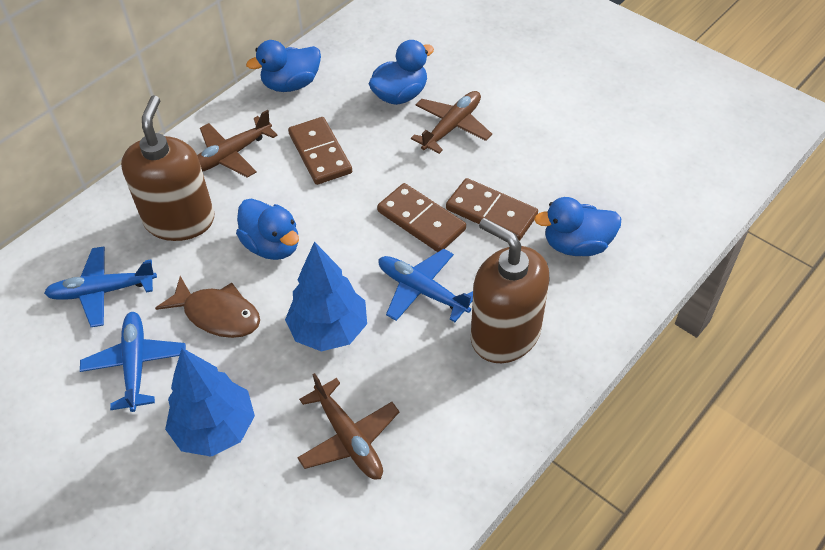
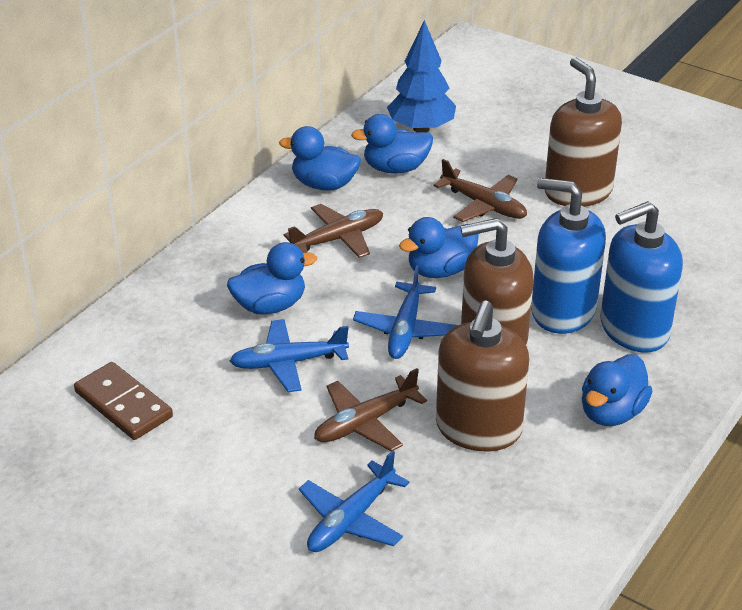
blue duck: 4 -> 5
blue soap dispenser: 0 -> 2
blue tree: 2 -> 1
brown domino: 3 -> 1
brown fish: 1 -> 0
brown soap dispenser: 2 -> 3

